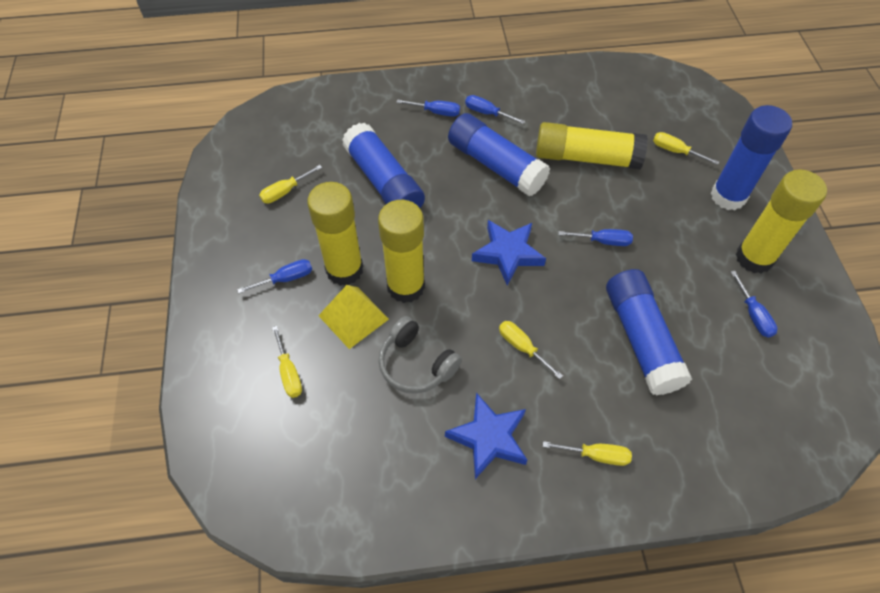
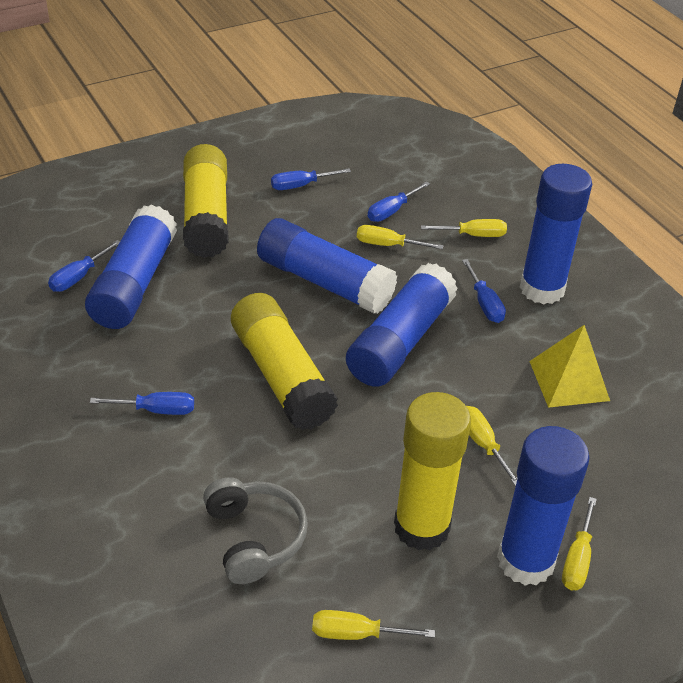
blue glue stick: 4 -> 5
blue star: 2 -> 0
yellow glue stick: 4 -> 3

